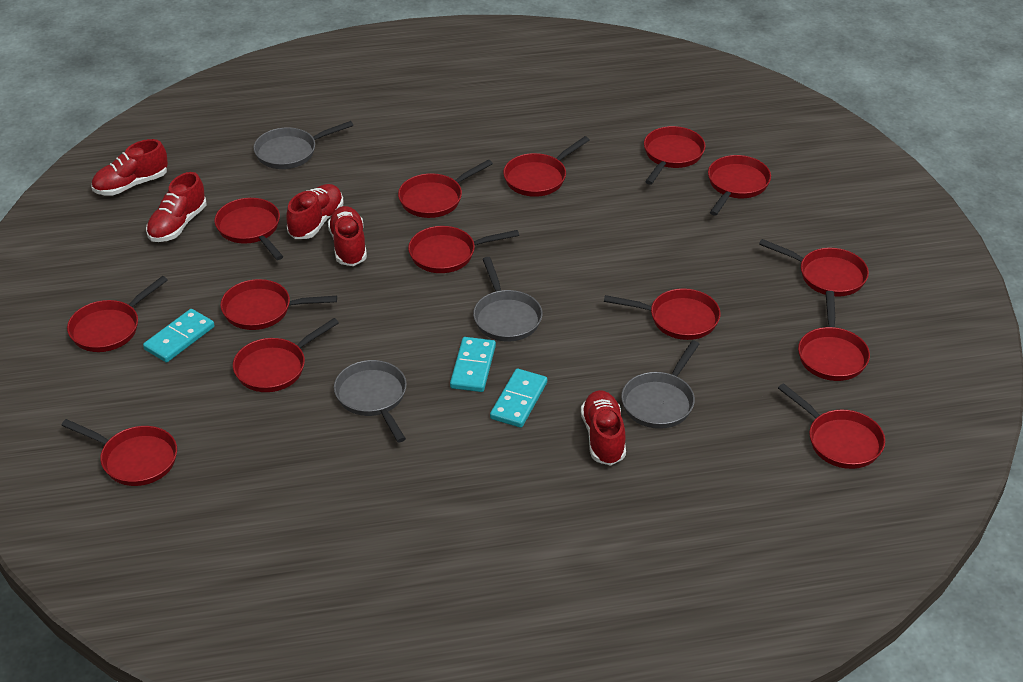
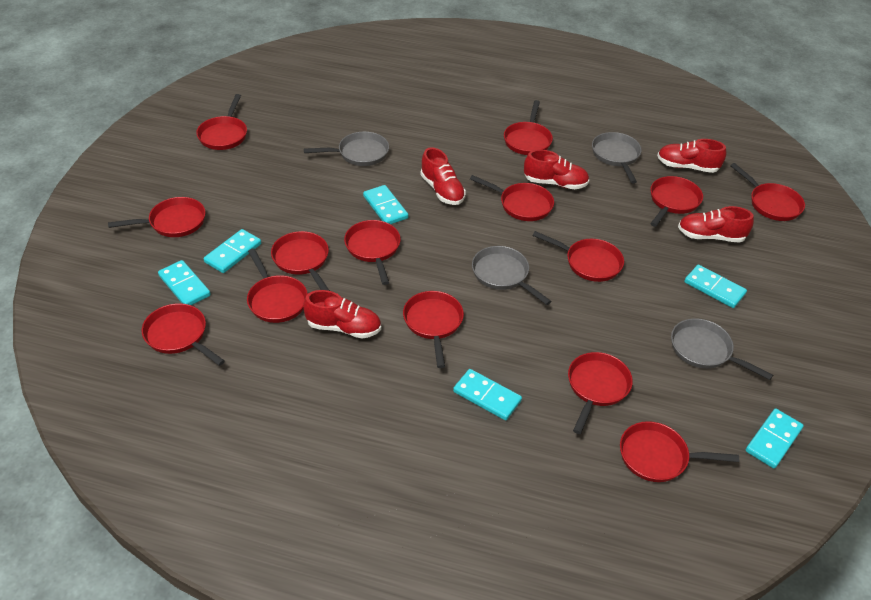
turquoise domino: 3 -> 6

